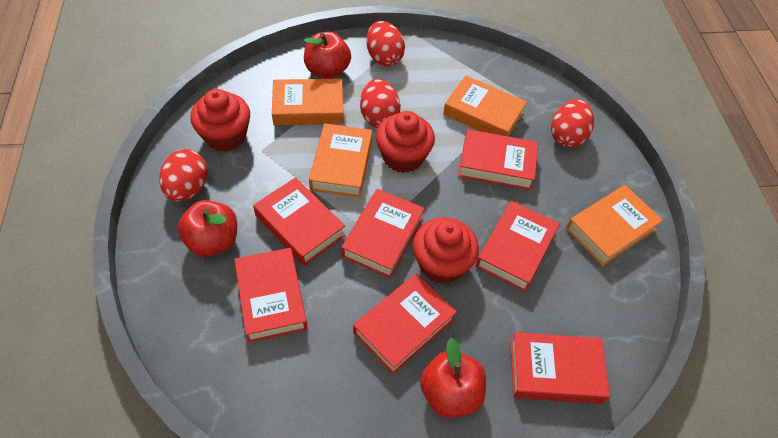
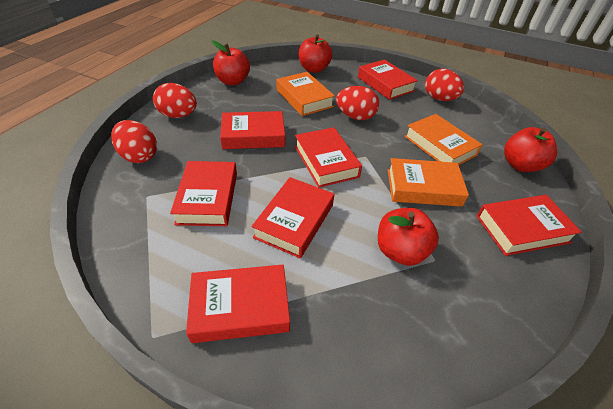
orange book: 4 -> 3
red apple: 3 -> 4
red cupcake: 3 -> 0

